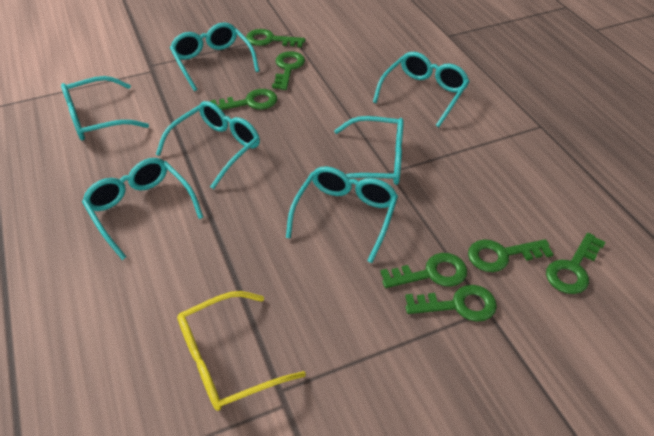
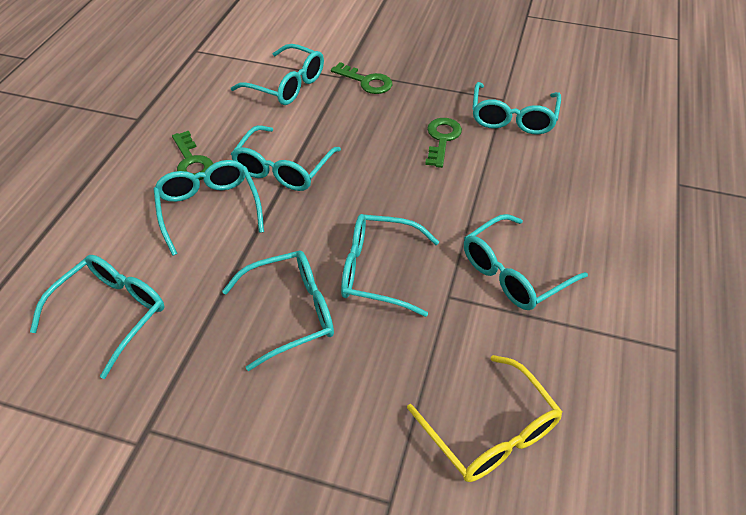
green key: 7 -> 3
turquoise glasses: 7 -> 8

